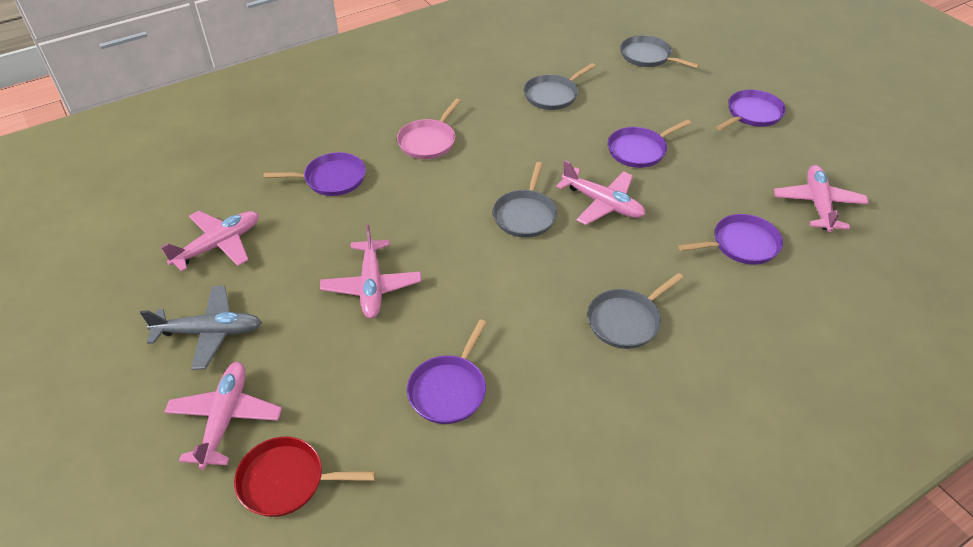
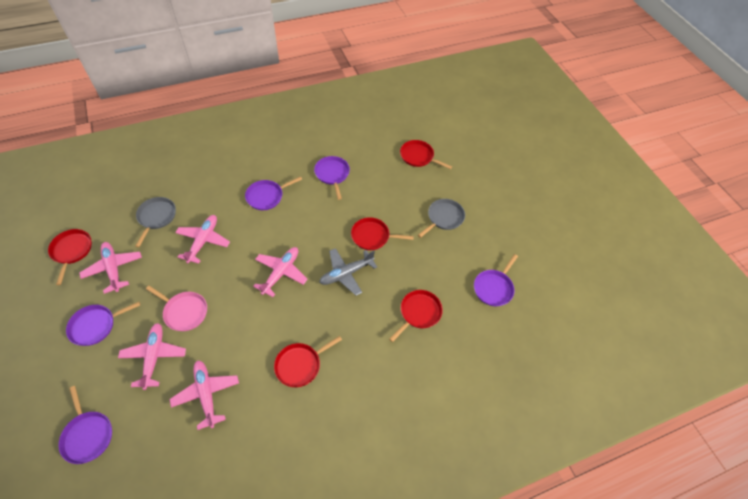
grey pan: 4 -> 2
red pan: 1 -> 5

